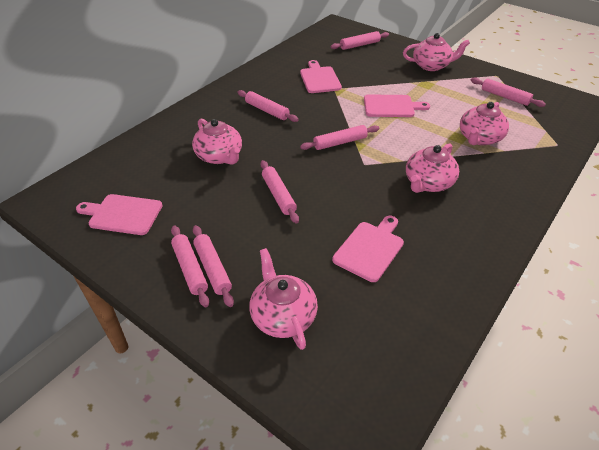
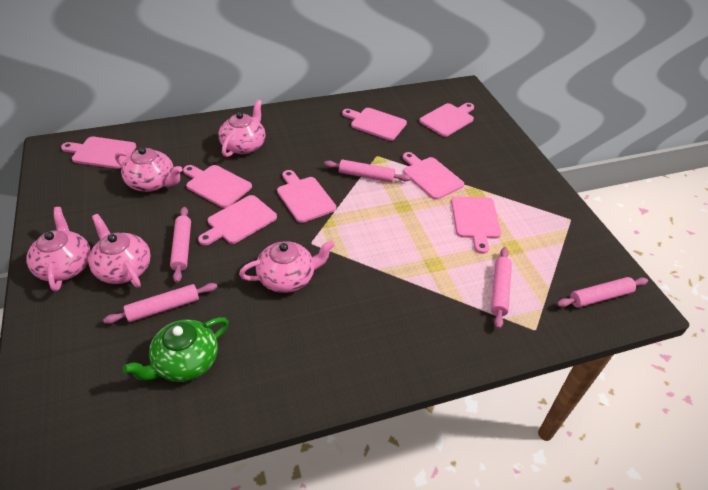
green teapot: 0 -> 1
pink cutting board: 4 -> 8
pink rolling pin: 7 -> 5

